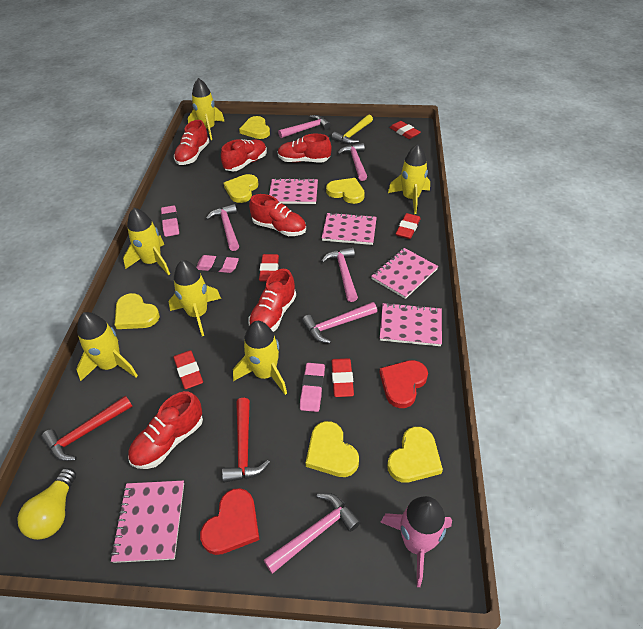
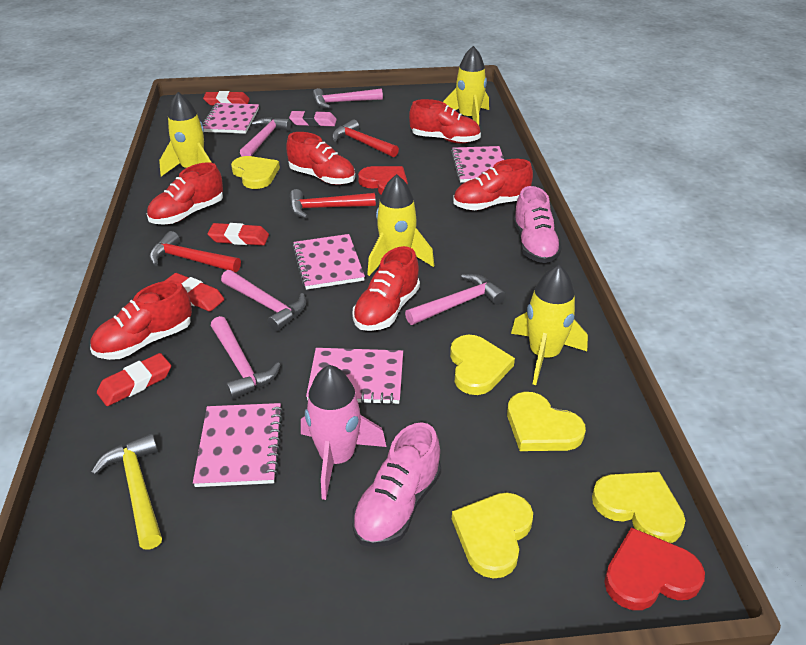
pink eraser: 3 -> 1
pink hammer: 6 -> 5
pink shoe: 0 -> 2
red eraser: 5 -> 4
red hammer: 2 -> 3
yellow heart: 6 -> 5
yellow light bulb: 1 -> 0
yellow rocket: 6 -> 4

